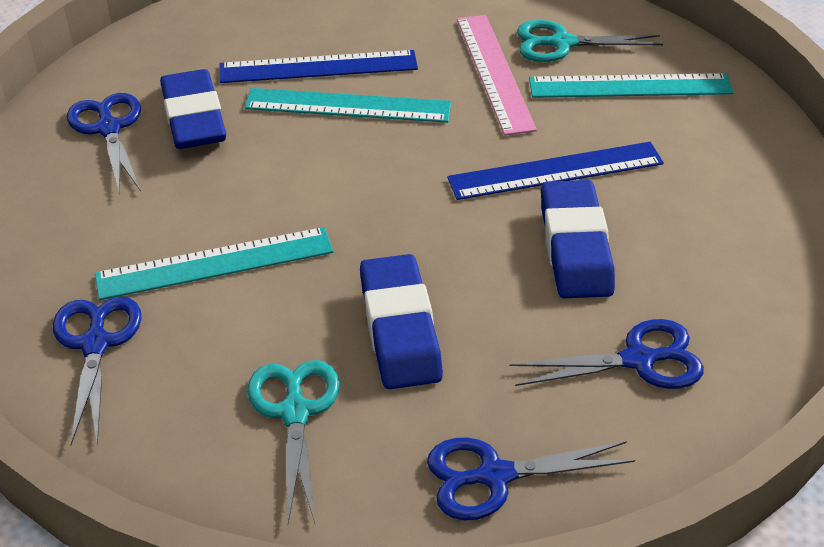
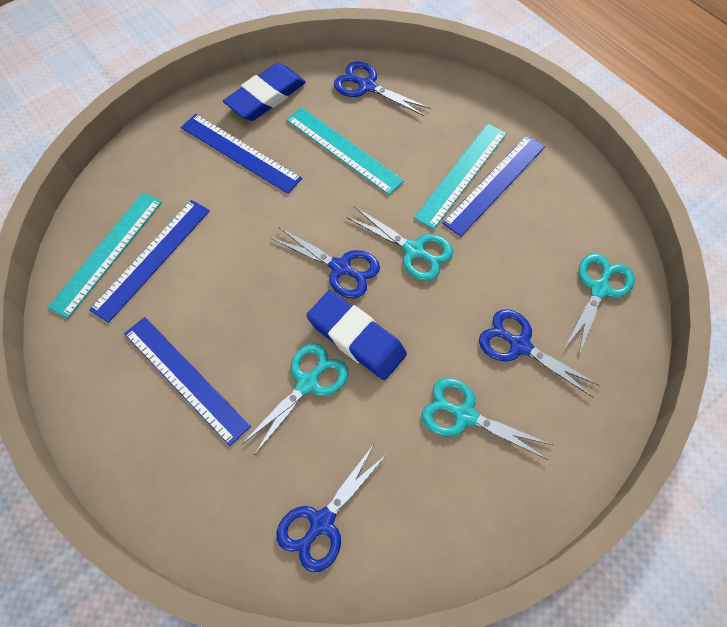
blue eraser: 3 -> 2
blue ruler: 2 -> 4
pink ruler: 1 -> 0
turquoise scissors: 2 -> 4

